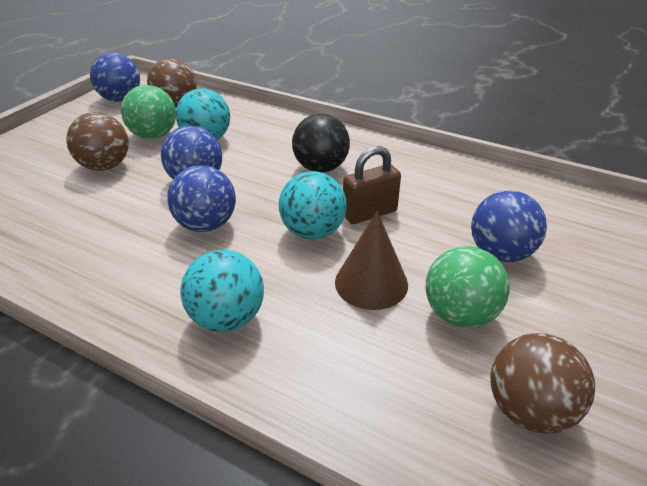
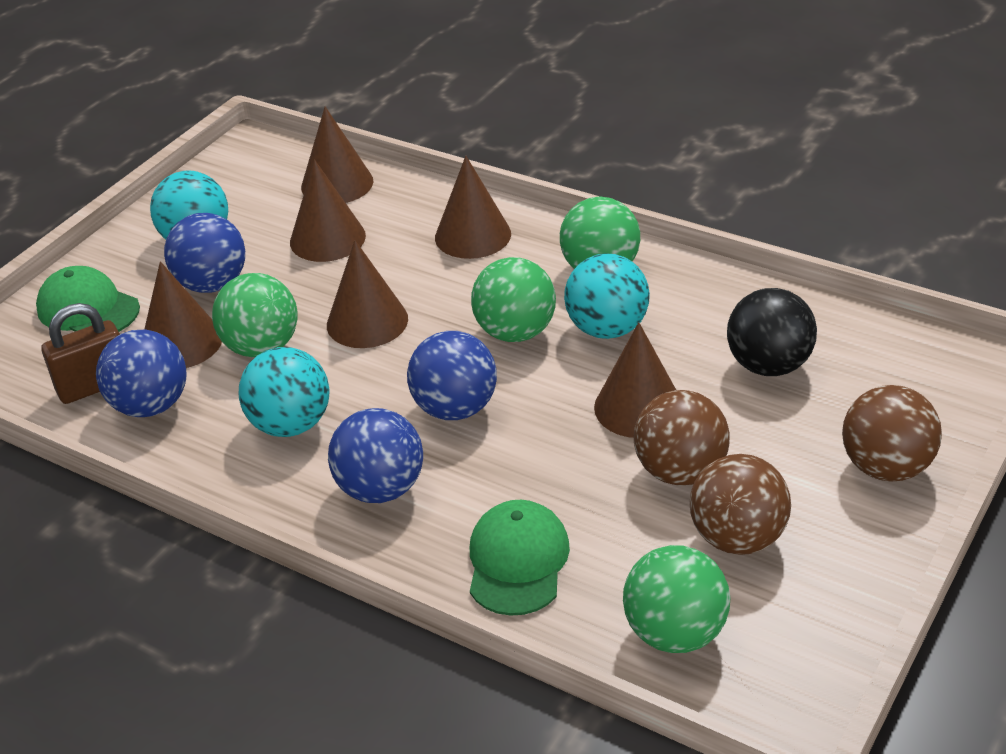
brown cone: 1 -> 6
green ball: 2 -> 4
green cap: 0 -> 2

